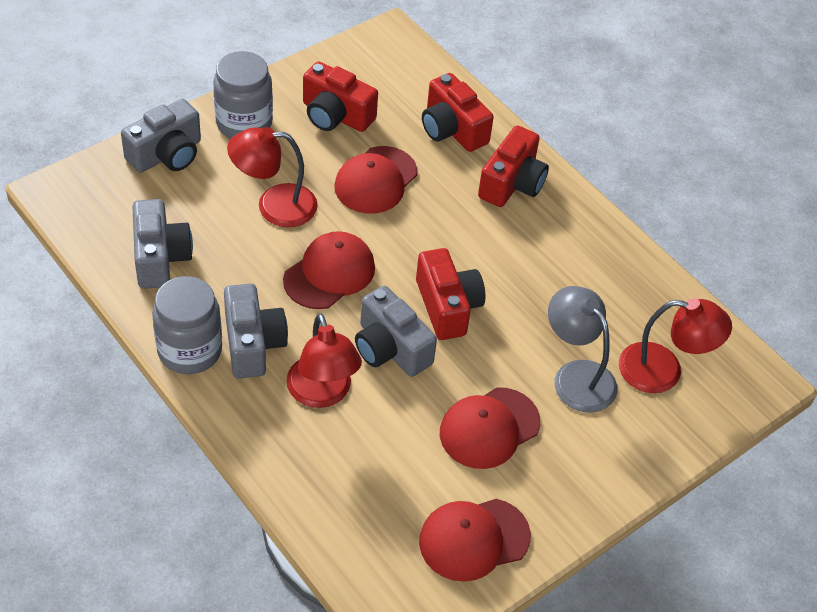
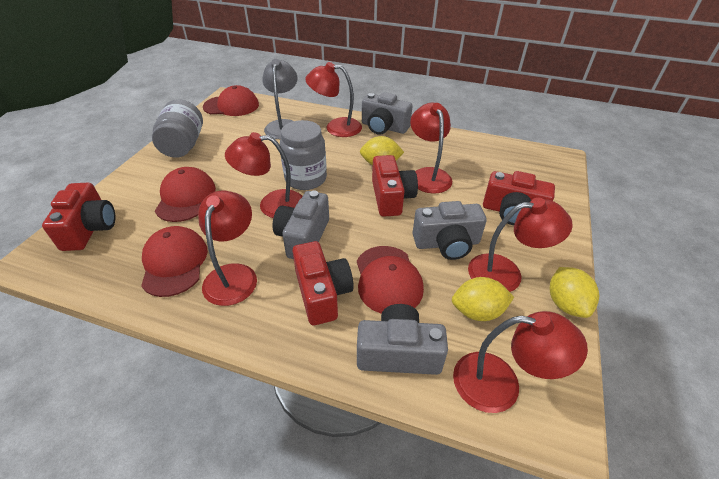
red lamp: 3 -> 6
yellow lemon: 0 -> 3

